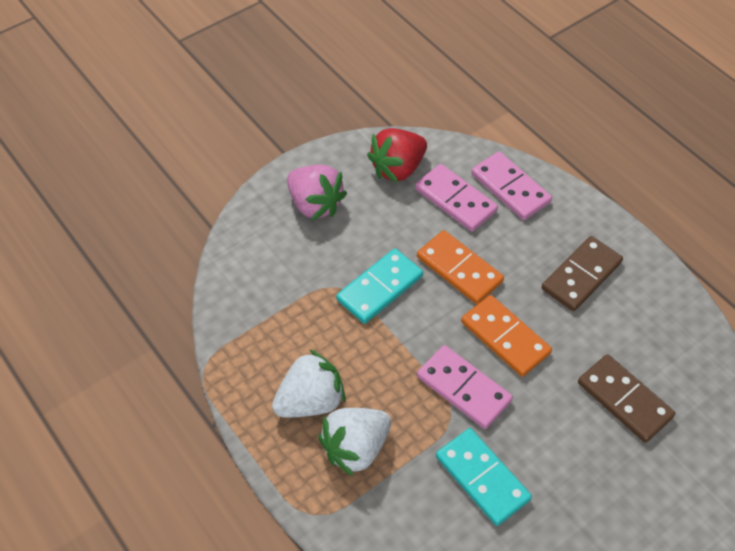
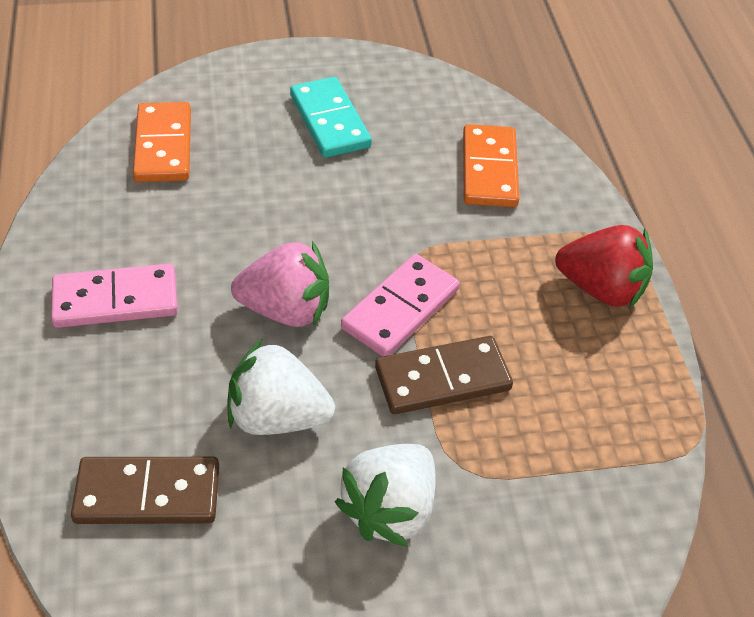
pink domino: 3 -> 2
turquoise domino: 2 -> 1

